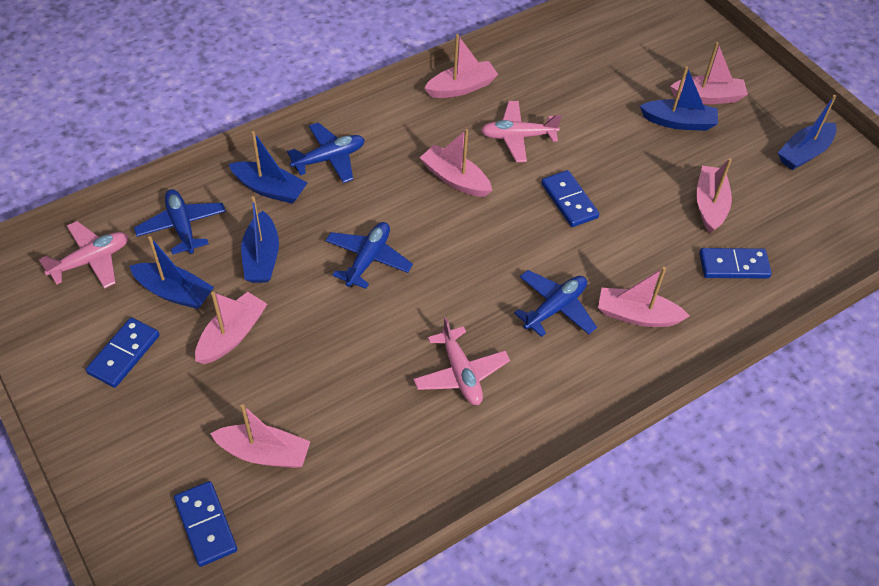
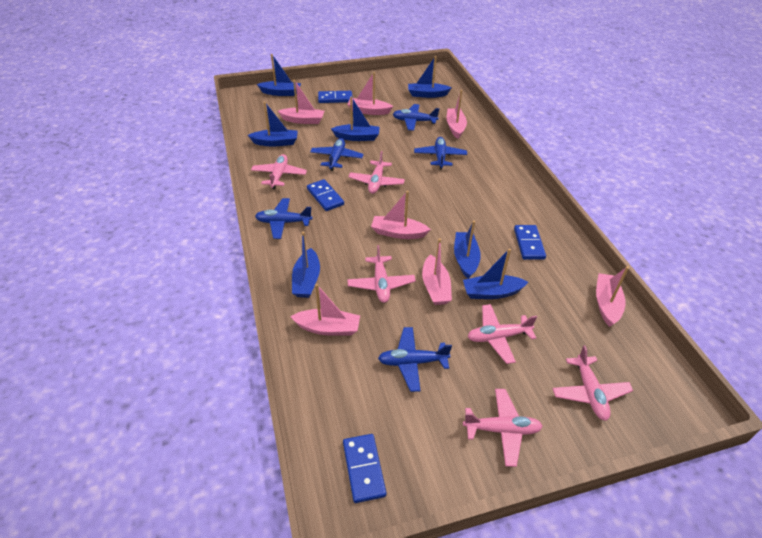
blue boat: 5 -> 7
blue plane: 4 -> 5
pink plane: 3 -> 6

